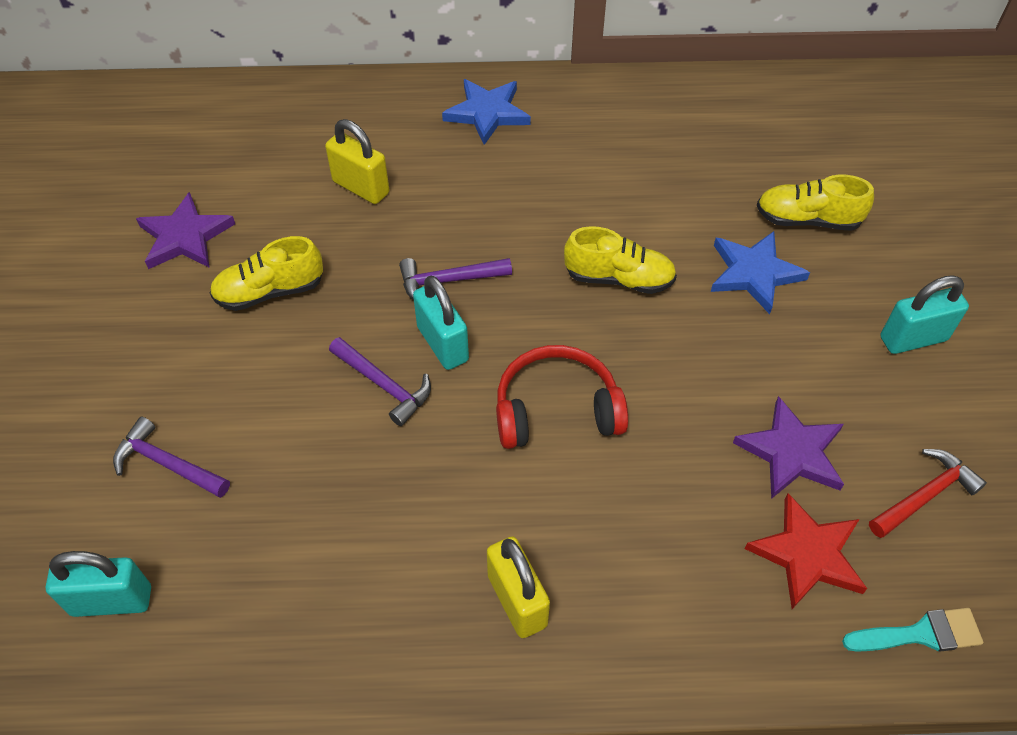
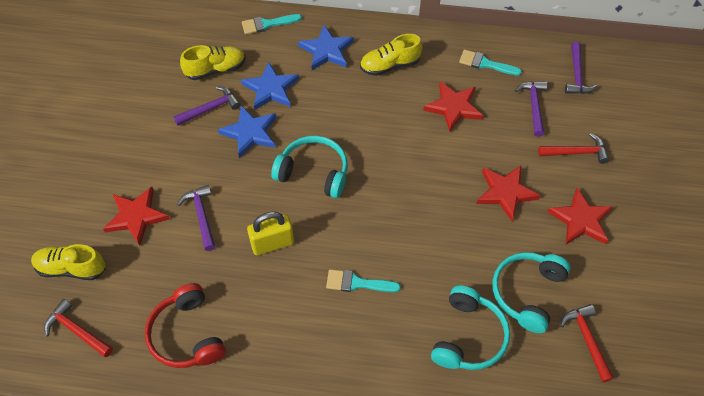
blue star: 2 -> 3
purple hammer: 3 -> 4
purple star: 2 -> 0
red hammer: 1 -> 3
red star: 1 -> 4
turquoise brush: 1 -> 3
turquoise headphones: 0 -> 3
turquoise padlock: 3 -> 0
yellow padlock: 2 -> 1

